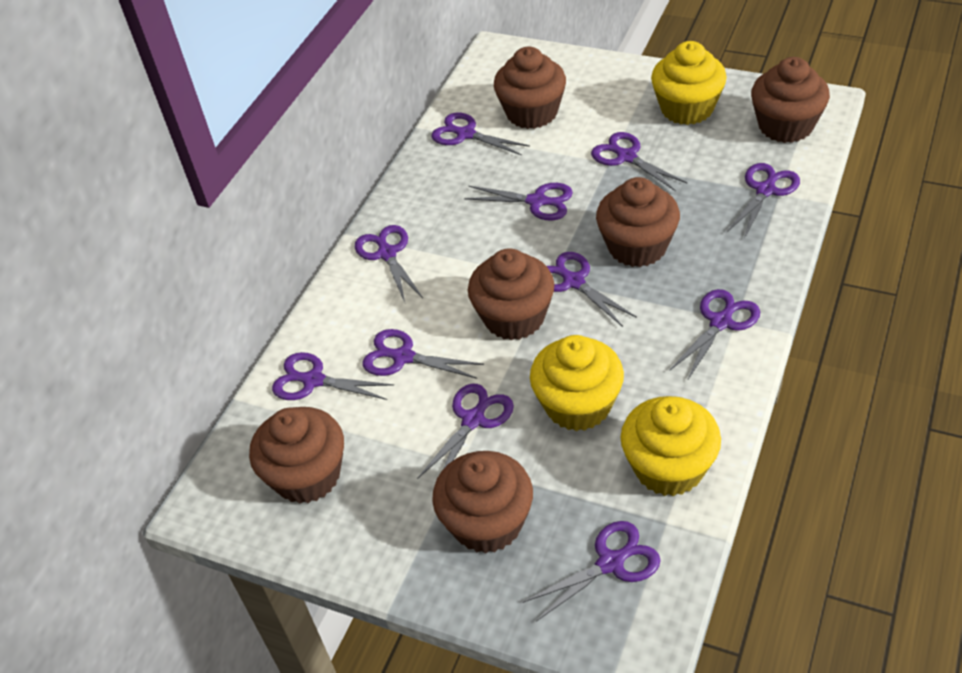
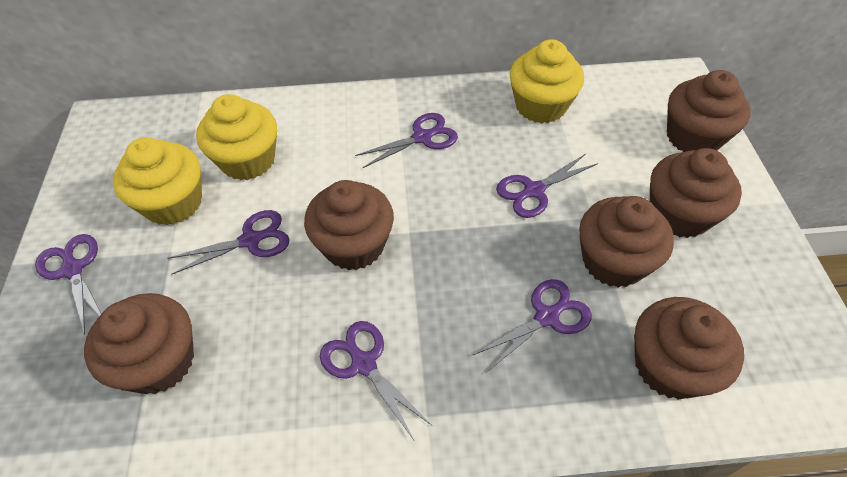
purple scissors: 11 -> 6

